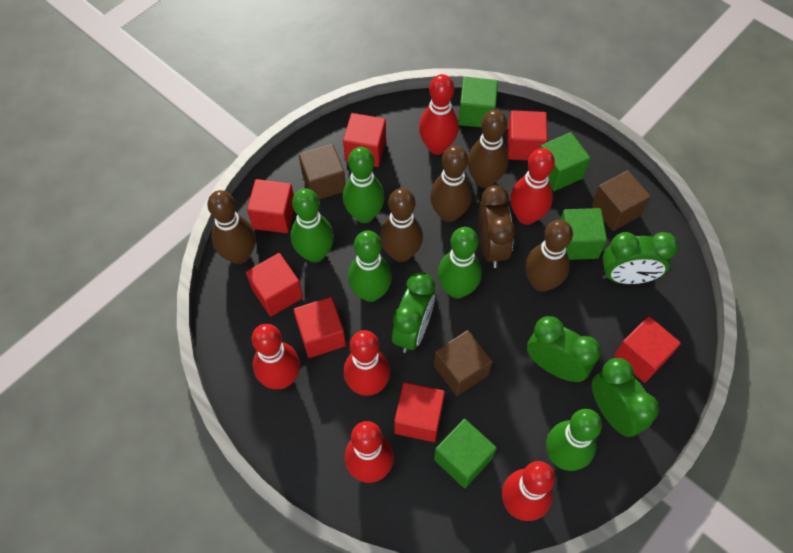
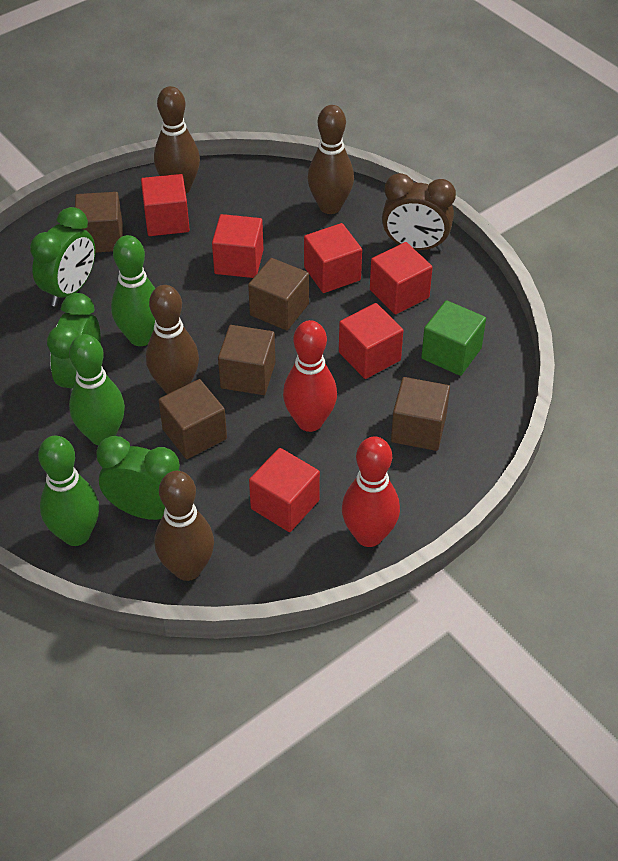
brown bowling pin: 5 -> 4
brown cube: 3 -> 5
green bowling pin: 5 -> 3
green clock: 4 -> 3
green cube: 4 -> 1
red bowling pin: 6 -> 2
red cube: 7 -> 6

